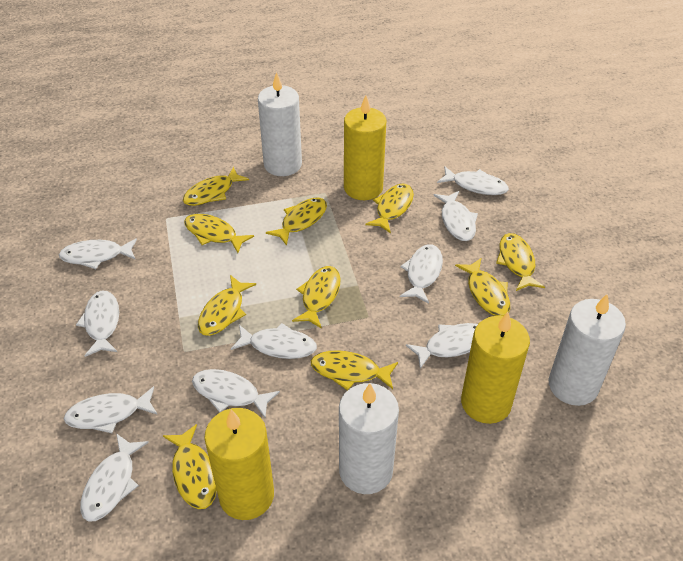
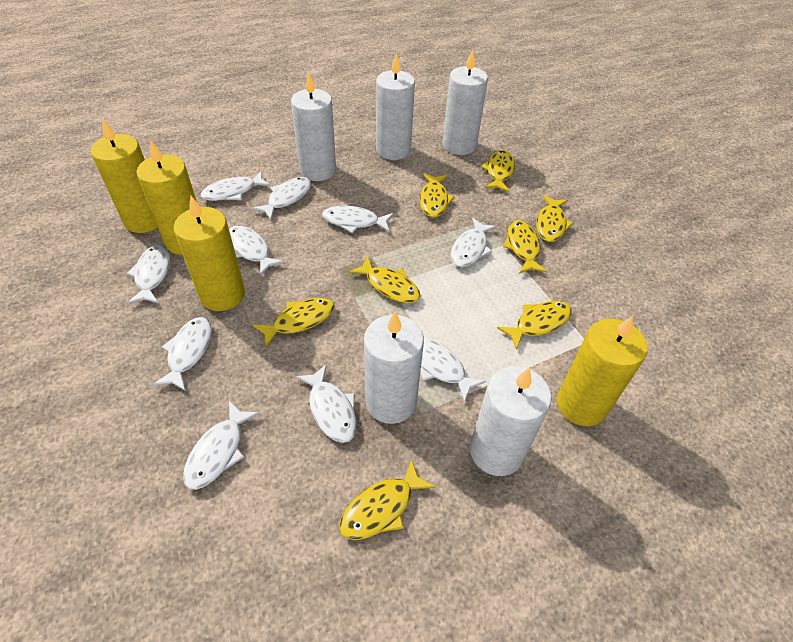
white candle: 3 -> 5
yellow candle: 3 -> 4
yellow fish: 10 -> 8

